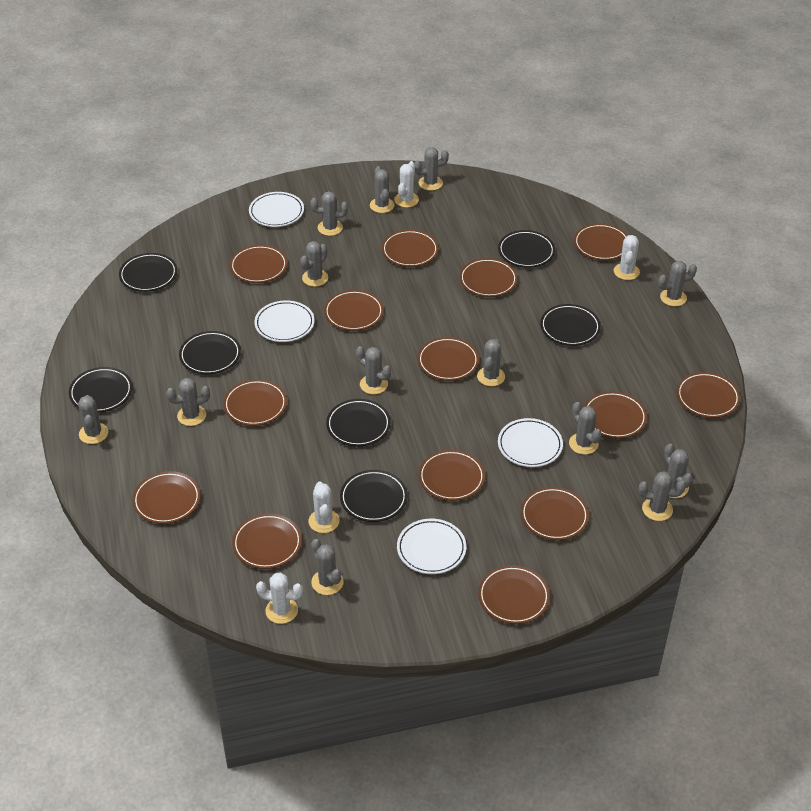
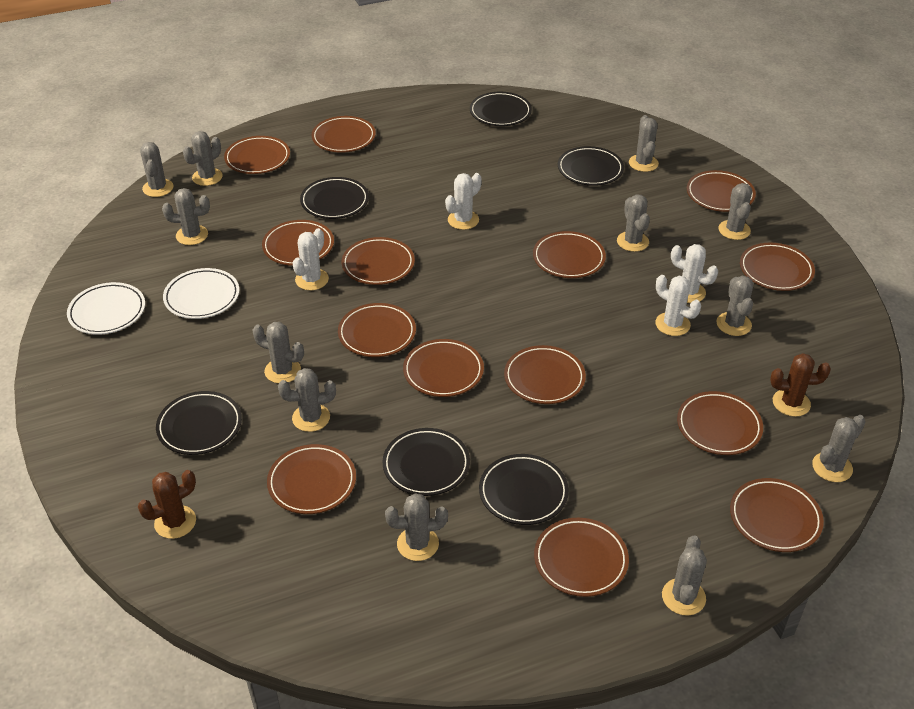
black plate: 7 -> 6
brown cactus: 0 -> 2
grey cactus: 13 -> 12
white plate: 4 -> 2

